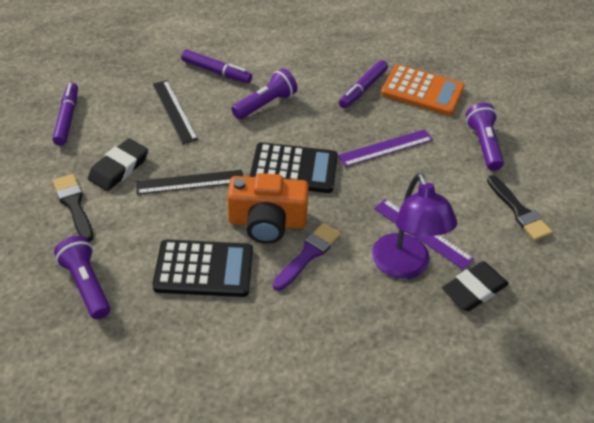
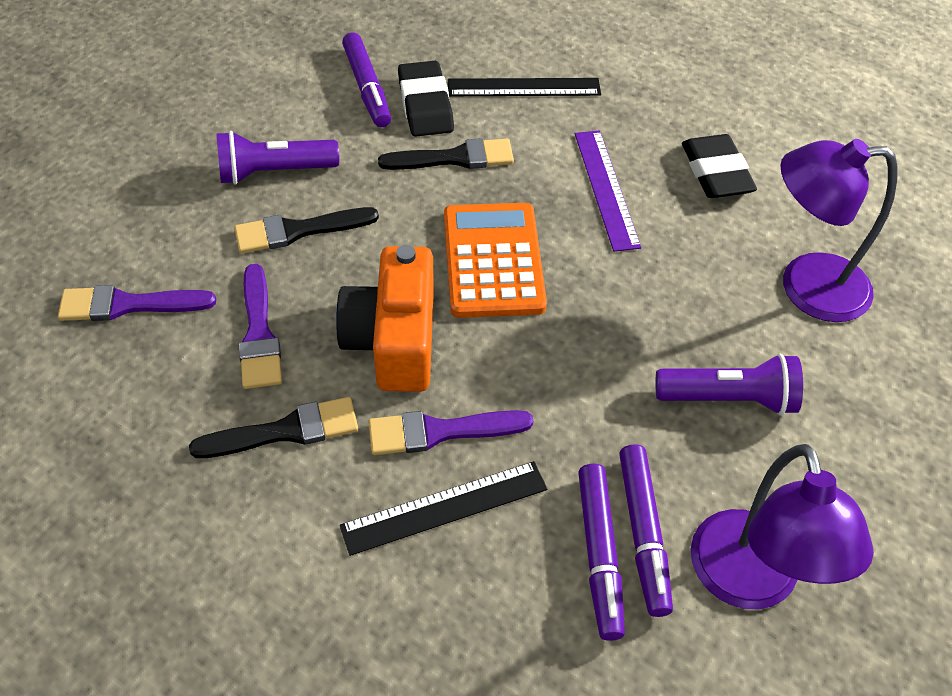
black brush: 2 -> 3
black calculator: 2 -> 0
purple brush: 1 -> 3
purple flashlight: 3 -> 2
purple lamp: 1 -> 2
purple ruler: 2 -> 1

